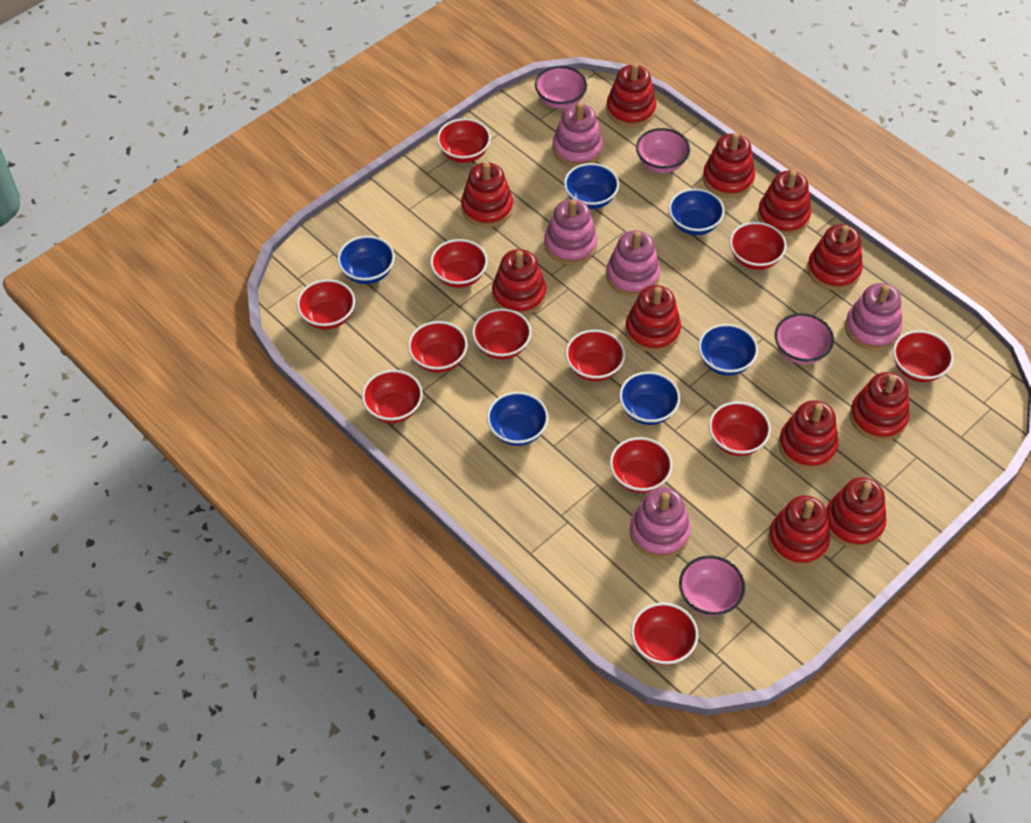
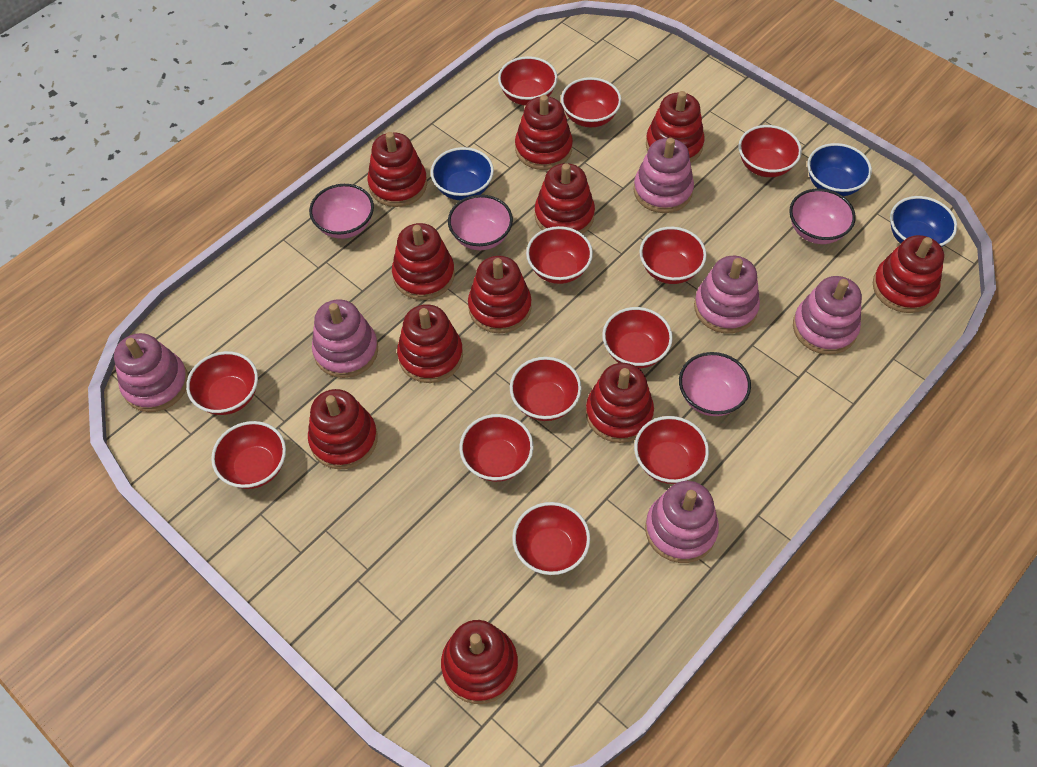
blue bowl: 6 -> 3
pink stacking toy: 5 -> 6

